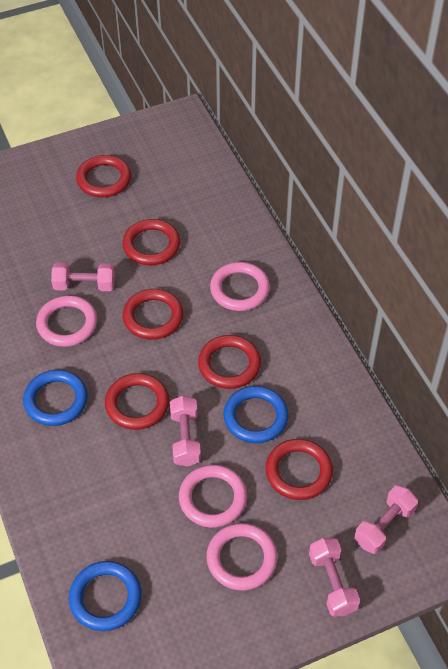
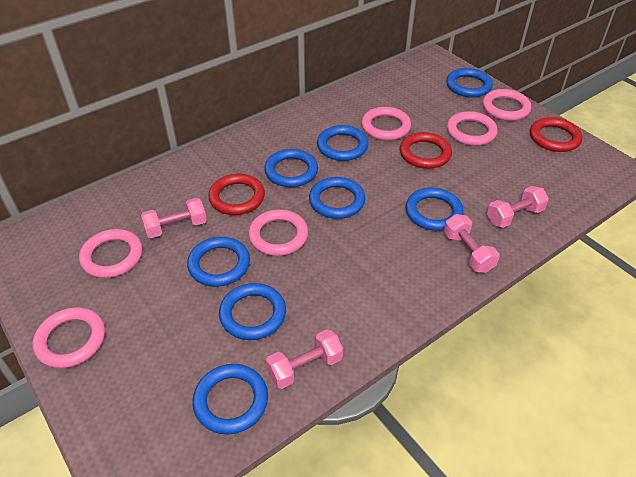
blue ring: 3 -> 8
pink ring: 4 -> 6
red ring: 6 -> 3

